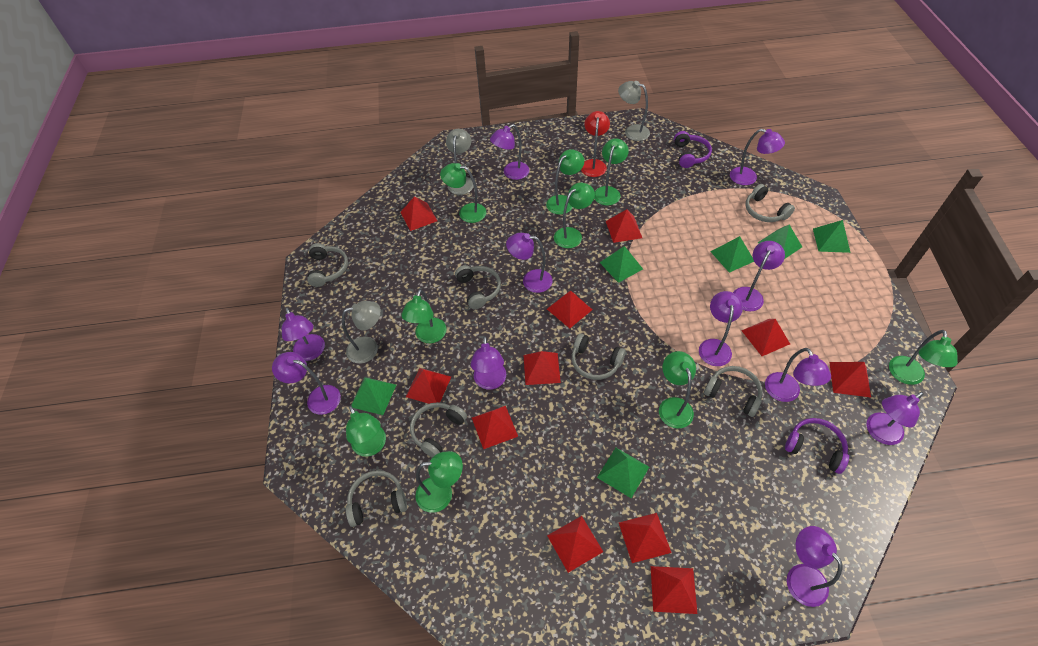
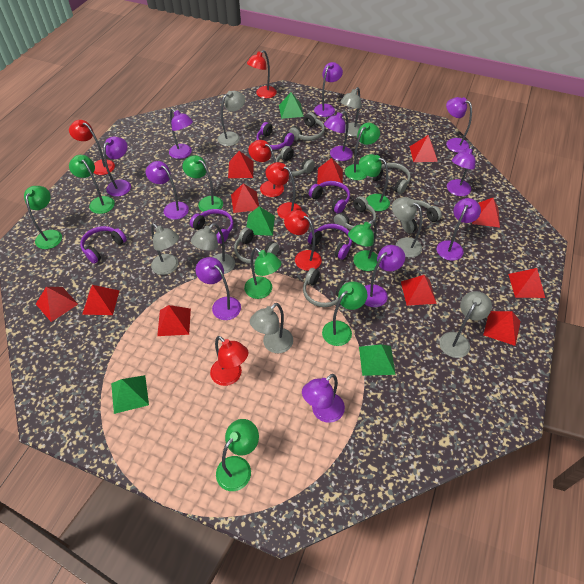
green pyramid: 6 -> 4
grey lamp: 3 -> 7
purple headphones: 2 -> 5
red lamp: 1 -> 6

